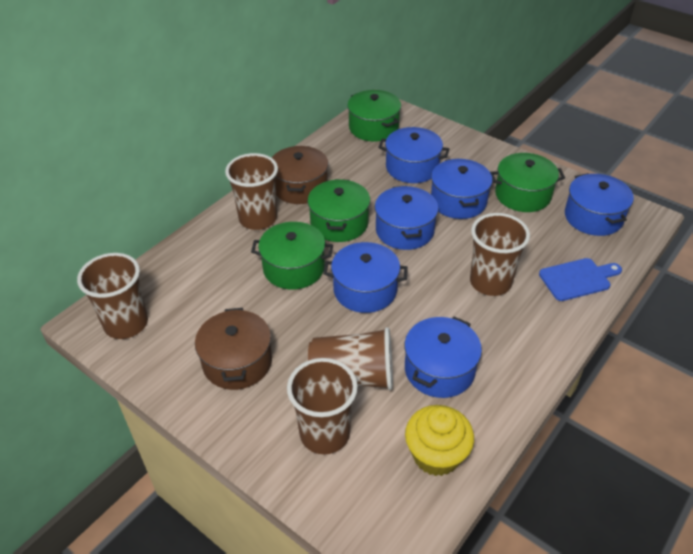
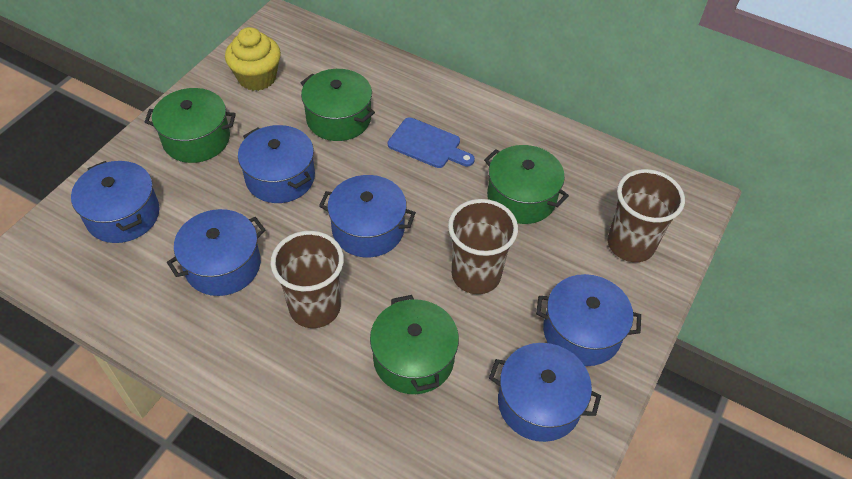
brown cup: 5 -> 3
brown pot: 2 -> 0

